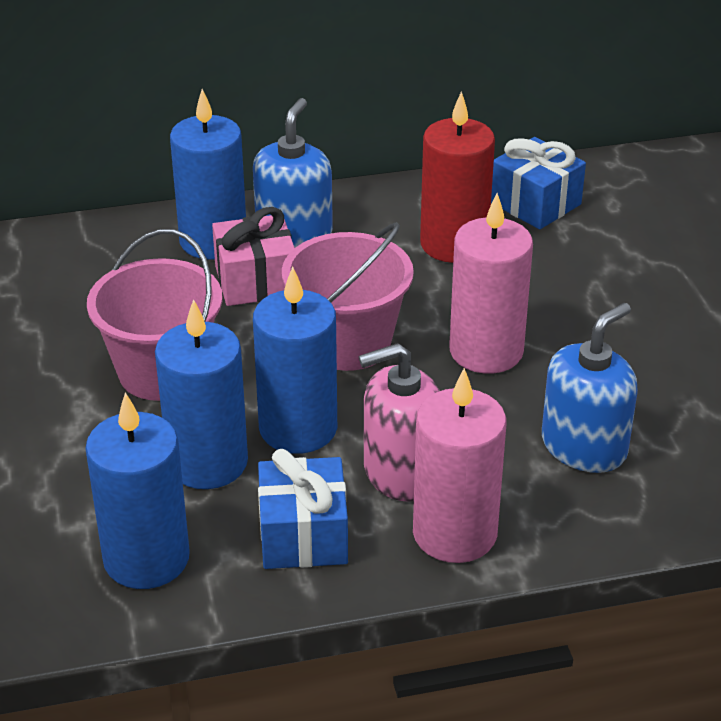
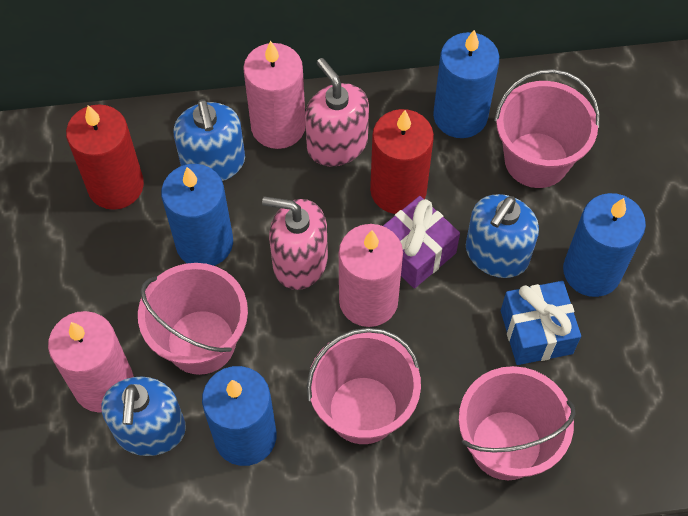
blue gift: 2 -> 1
blue soap dispenser: 2 -> 3
pink bucket: 2 -> 4
pink candle: 2 -> 3
pink gift: 1 -> 0
pink soap dispenser: 1 -> 2
purple gift: 0 -> 1
red candle: 1 -> 2

